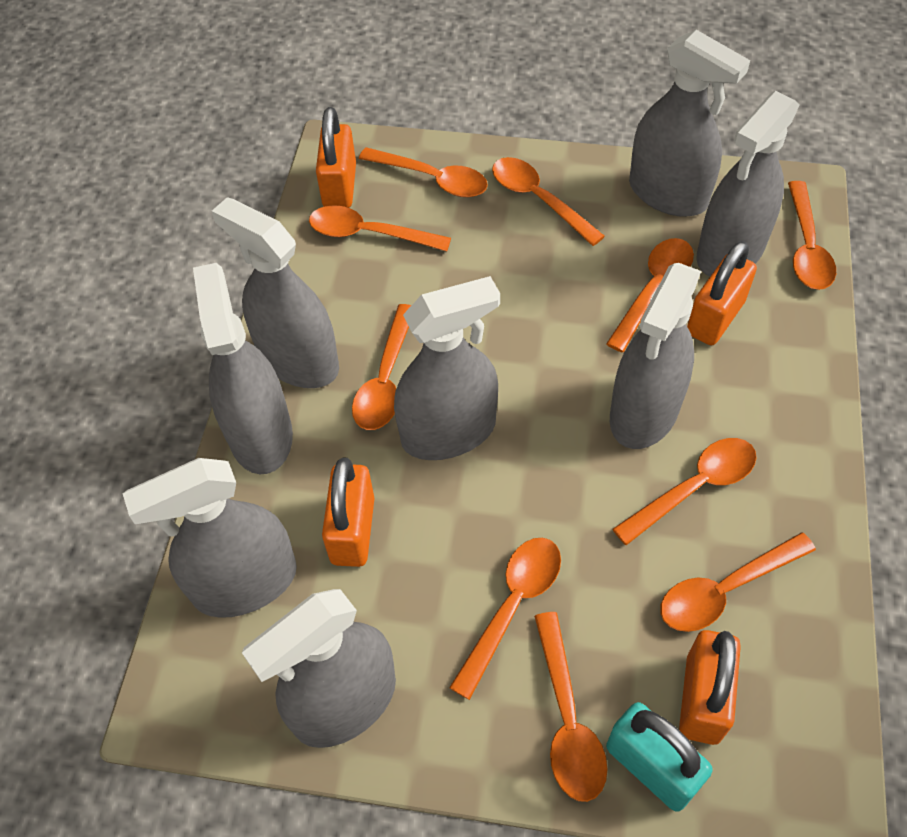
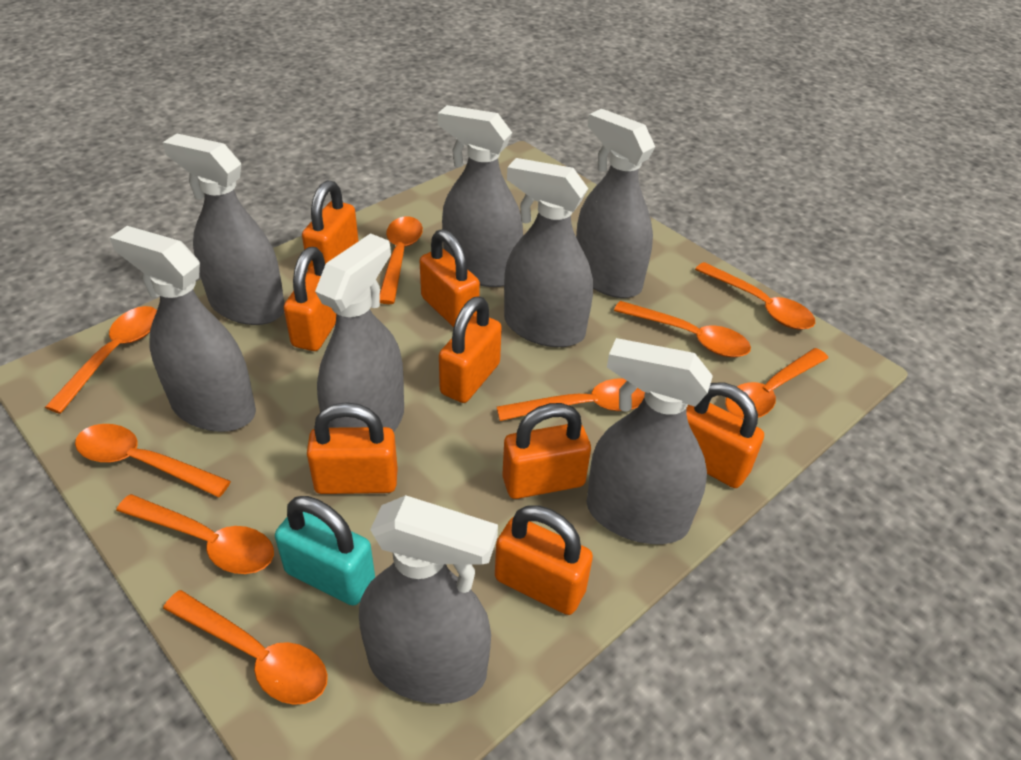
orange padlock: 4 -> 8
orange spoon: 10 -> 9

